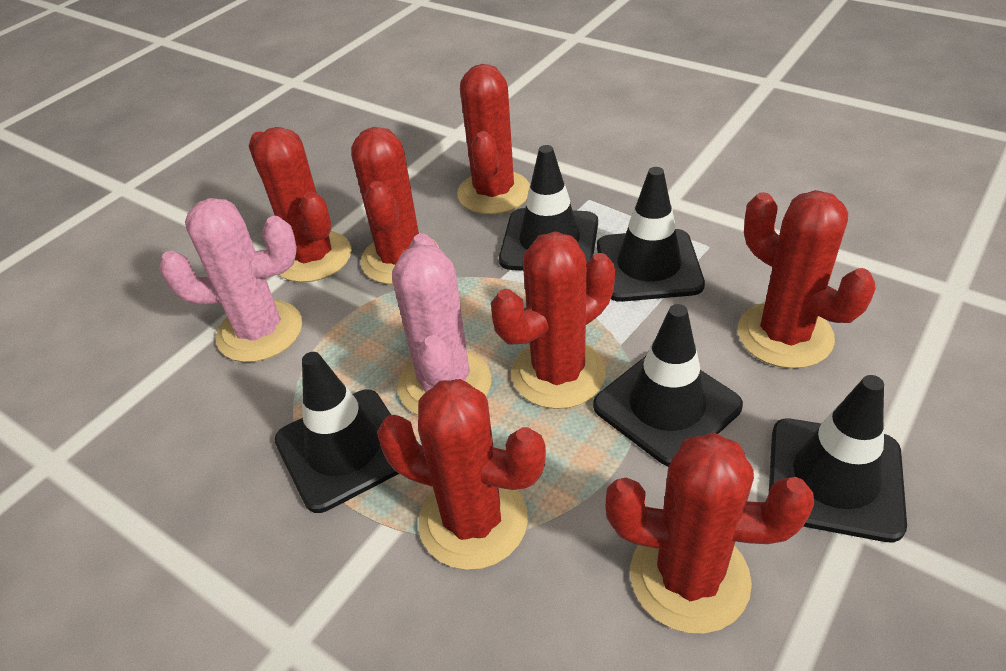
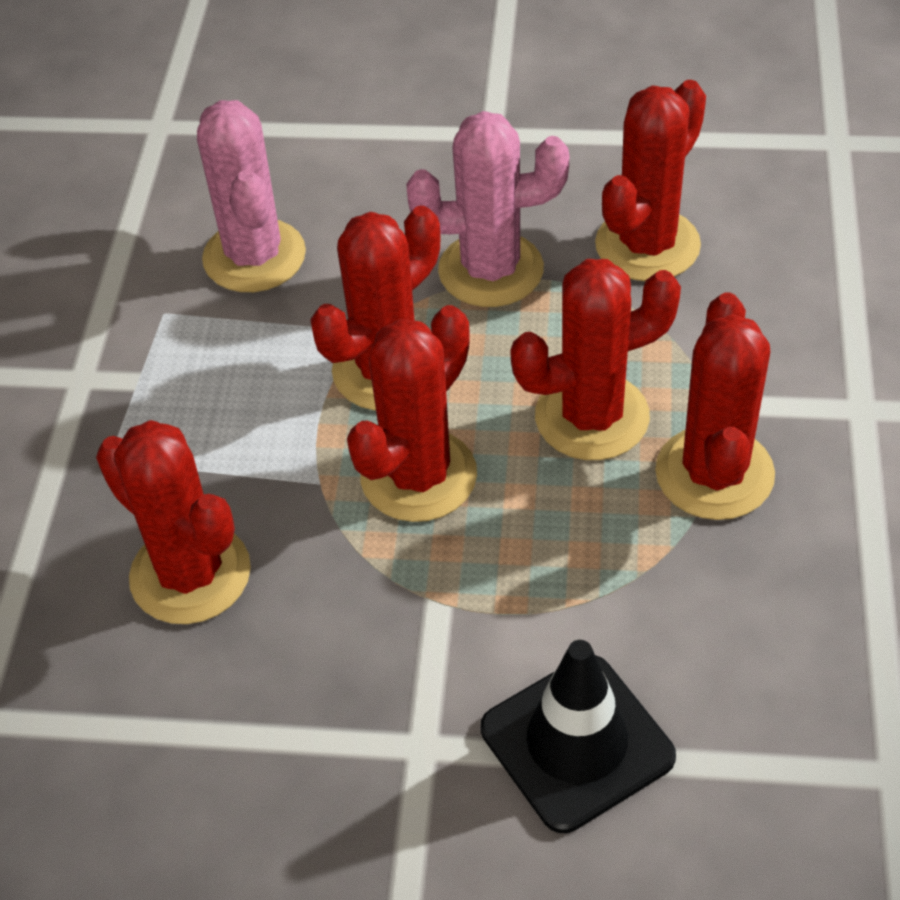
black traffic cone: 5 -> 1
red cactus: 7 -> 6

